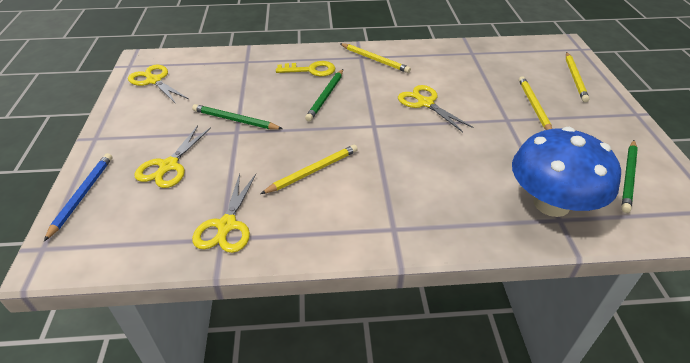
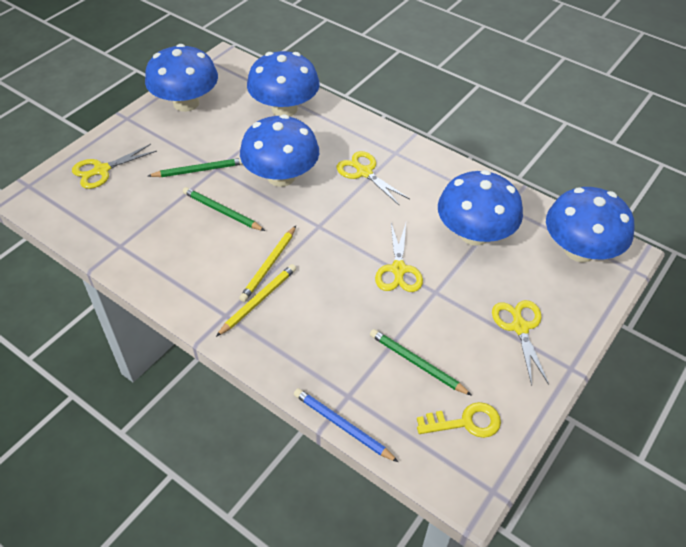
blue mushroom: 1 -> 5
yellow pencil: 4 -> 2

